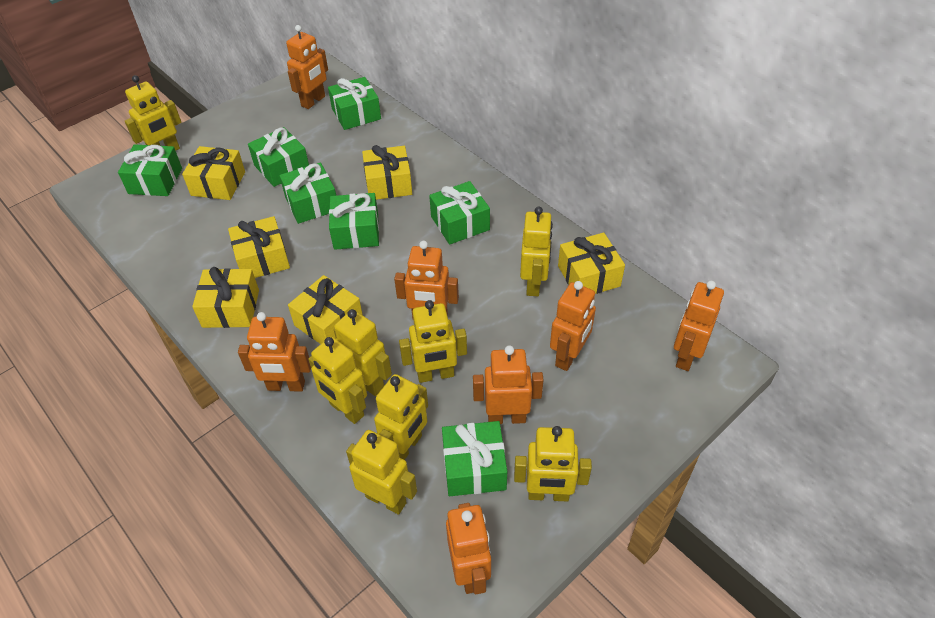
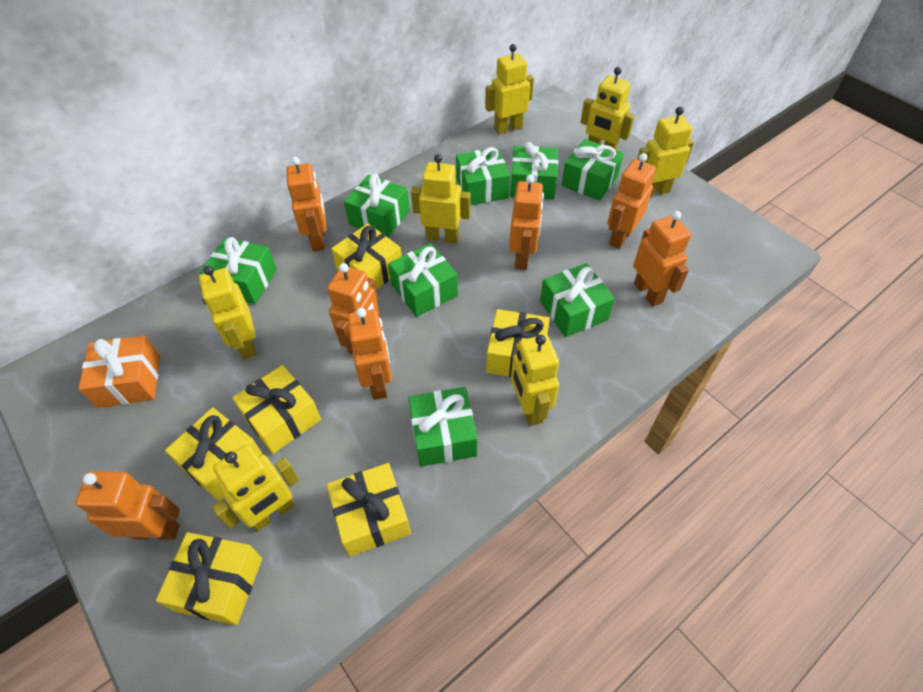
green gift: 7 -> 8
orange gift: 0 -> 1
yellow robot: 8 -> 7

